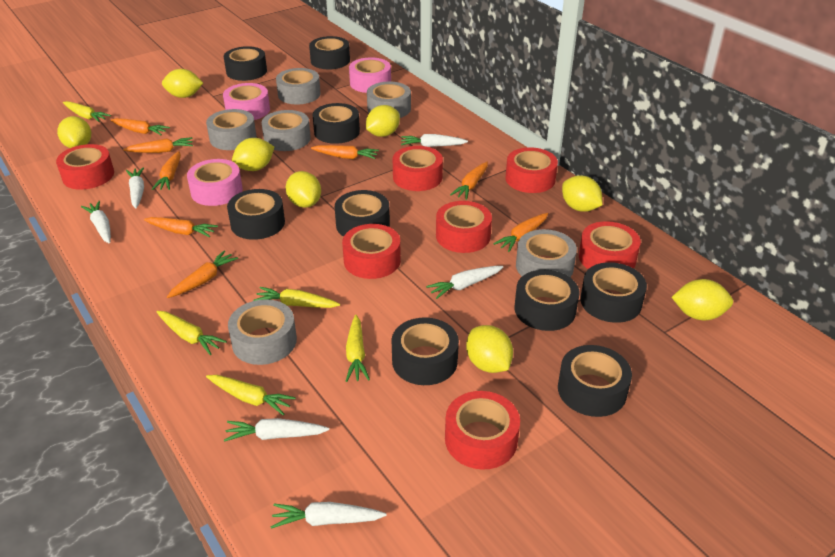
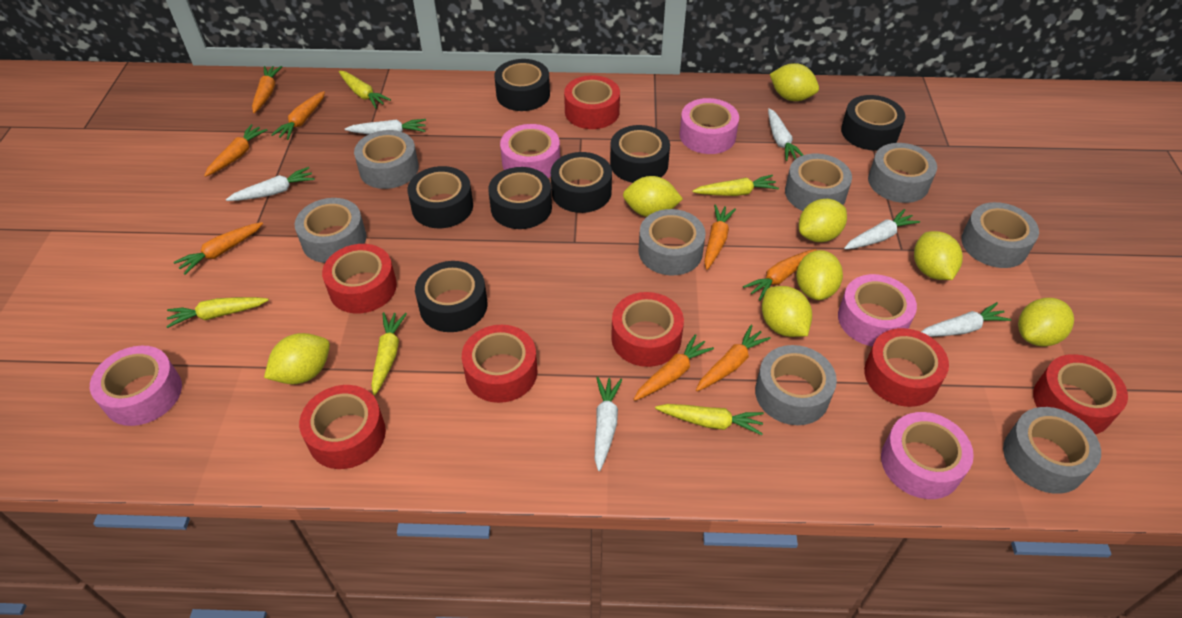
black tape: 9 -> 7
grey tape: 6 -> 8
pink tape: 3 -> 5

